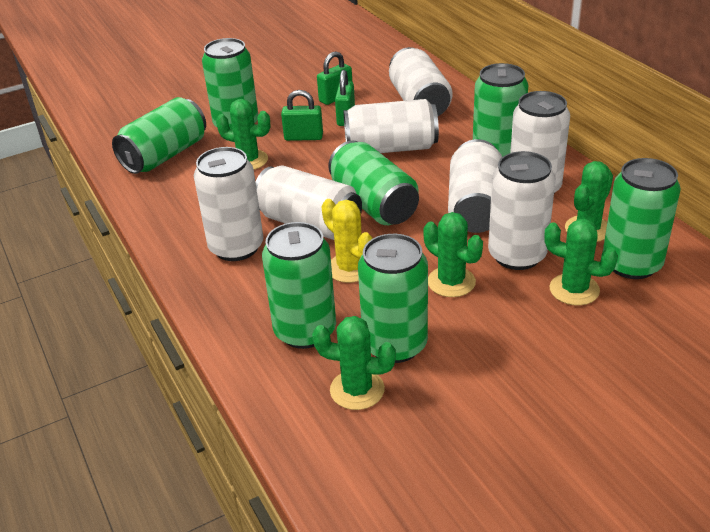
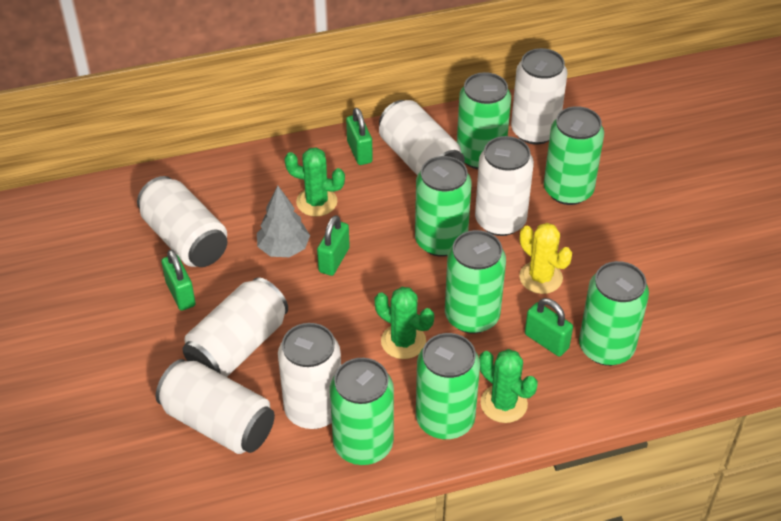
green cactus: 5 -> 3
green padlock: 3 -> 4
grey tree: 0 -> 1

